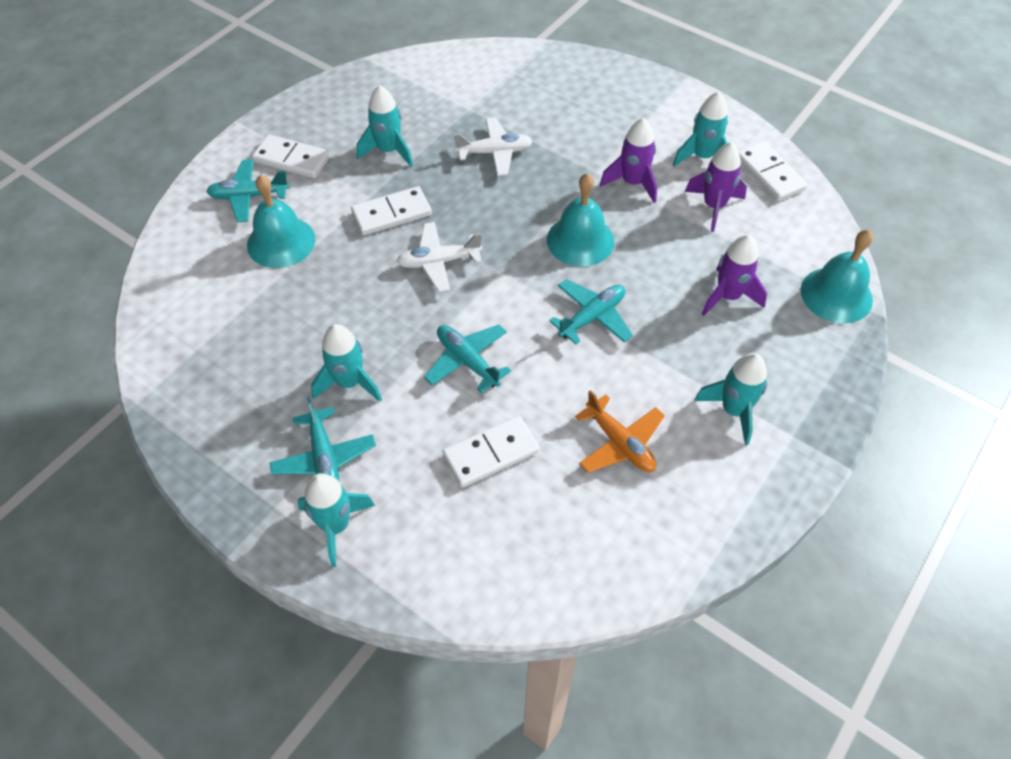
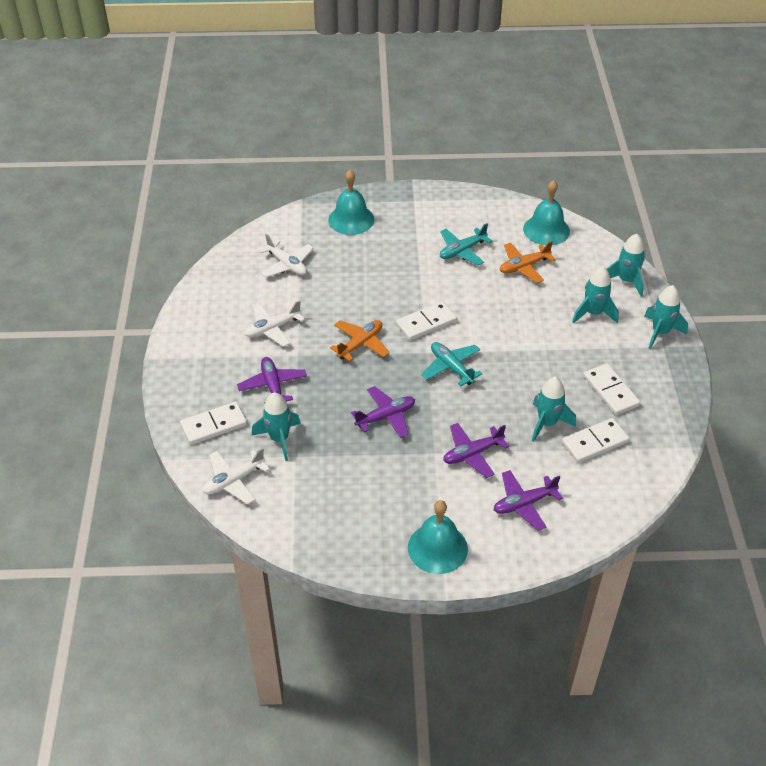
orange plane: 1 -> 2
purple plane: 0 -> 4
purple rocket: 3 -> 0
turquoise plane: 4 -> 2
white plane: 2 -> 3

